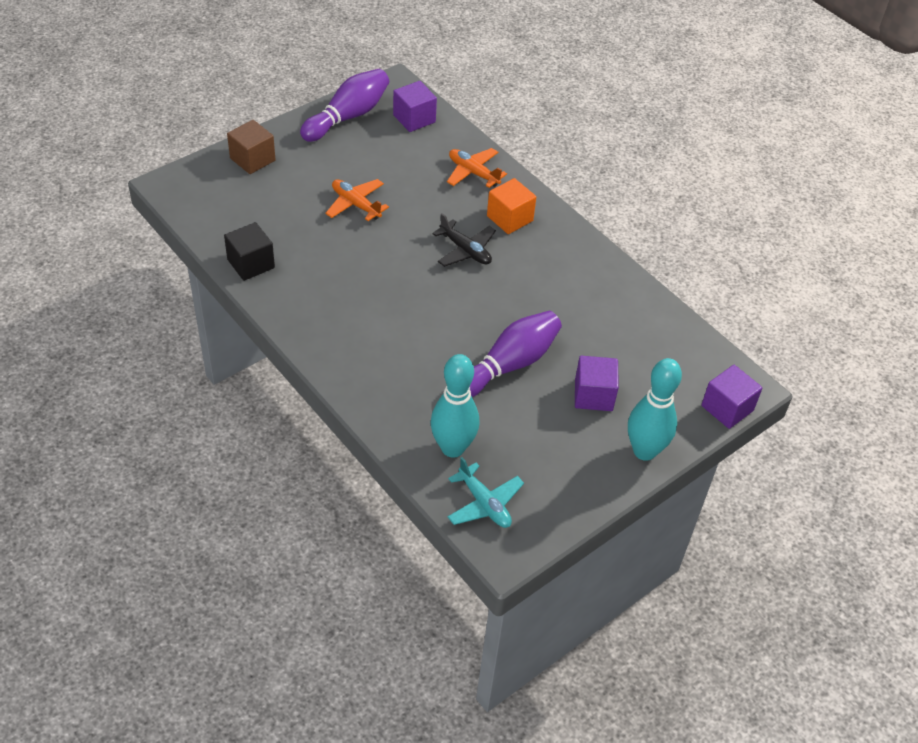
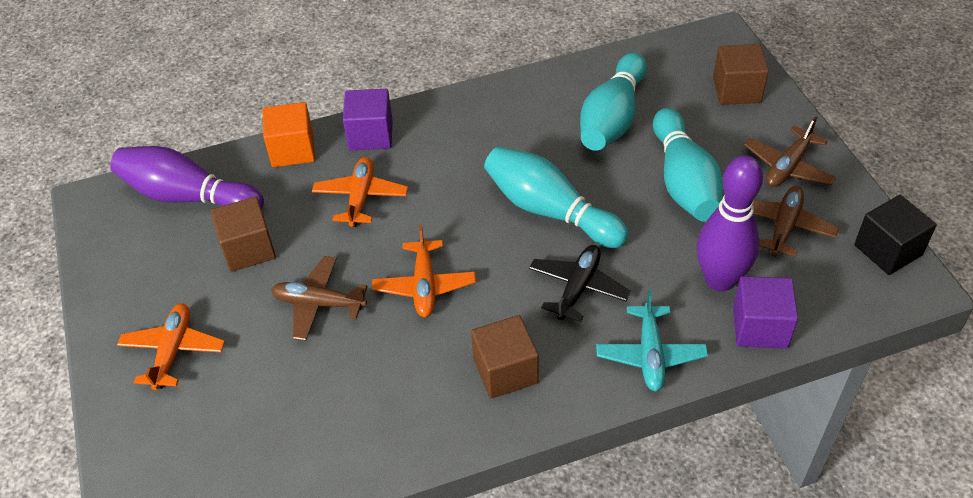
brown cube: 1 -> 3
brown plane: 0 -> 3
orange plane: 2 -> 3
purple cube: 3 -> 2
turquoise bowling pin: 2 -> 3

